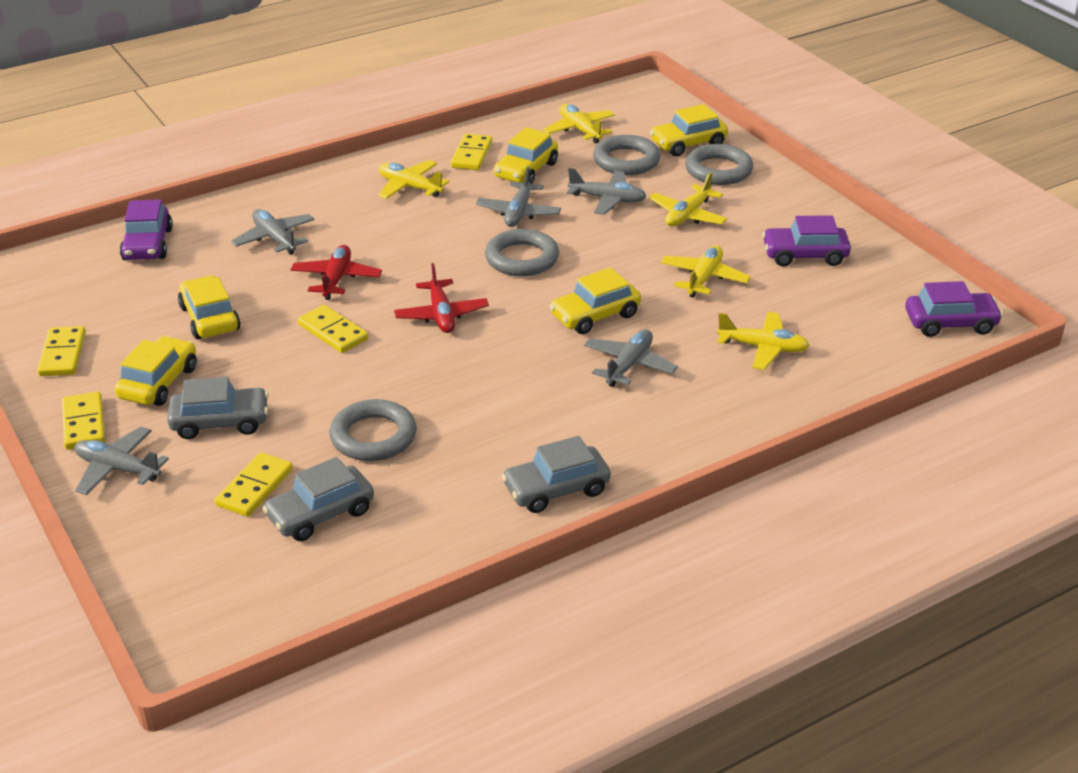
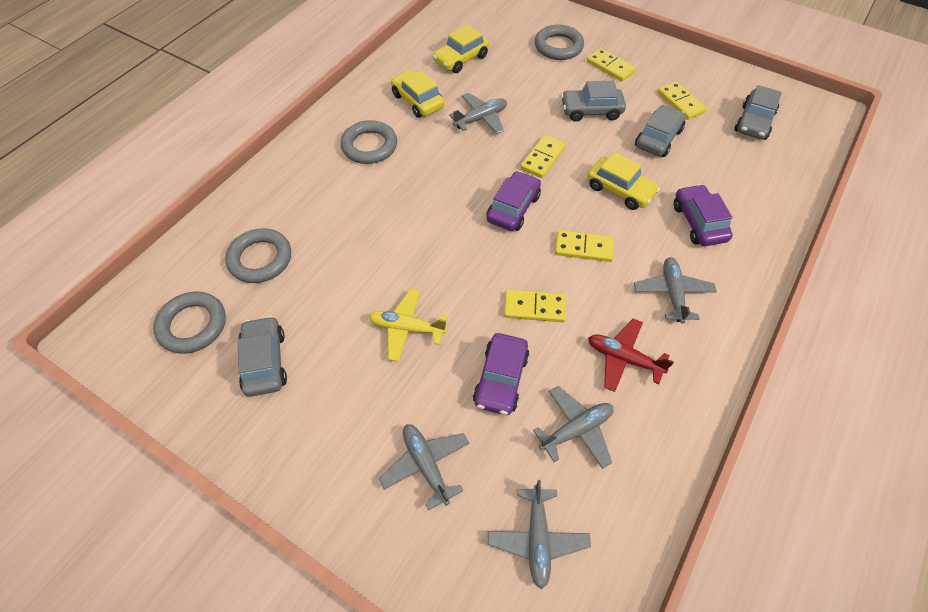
grey car: 3 -> 4
red plane: 2 -> 1
yellow car: 5 -> 3
yellow plane: 5 -> 1

